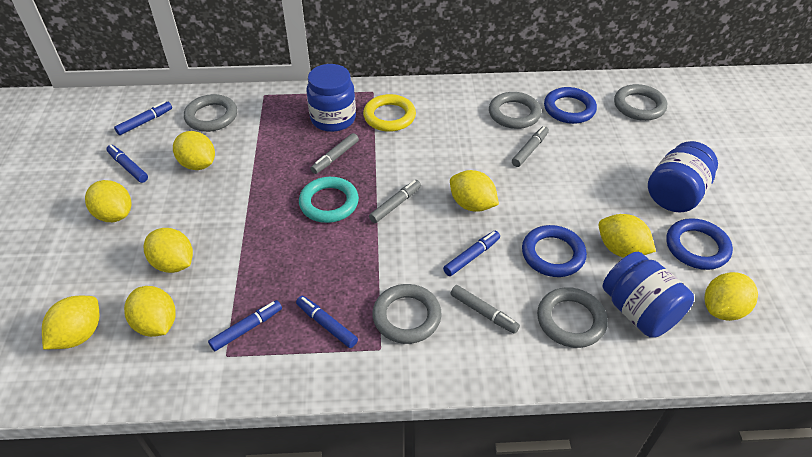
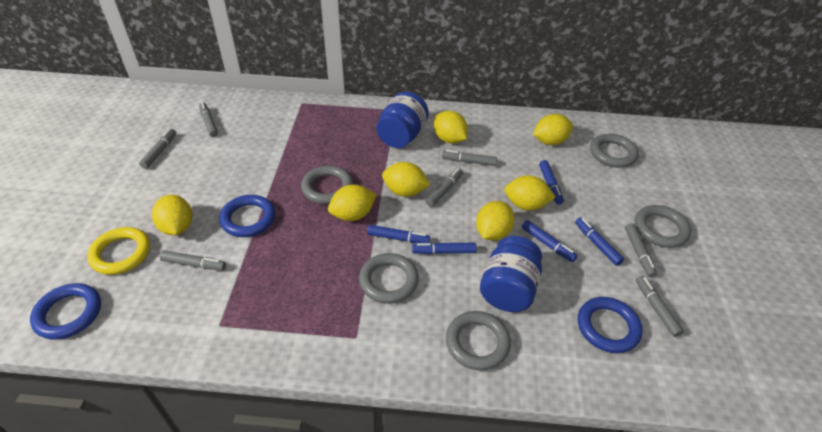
blue jar: 3 -> 2
grey marker: 4 -> 7
turquoise ring: 1 -> 0
yellow lemon: 8 -> 7

